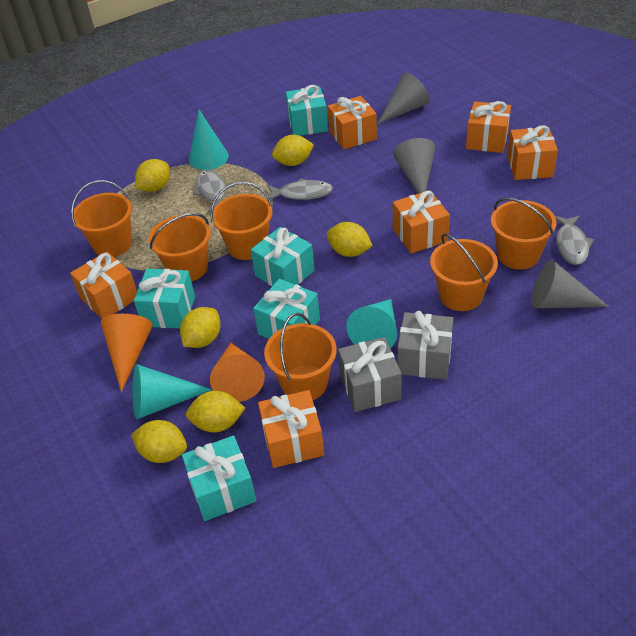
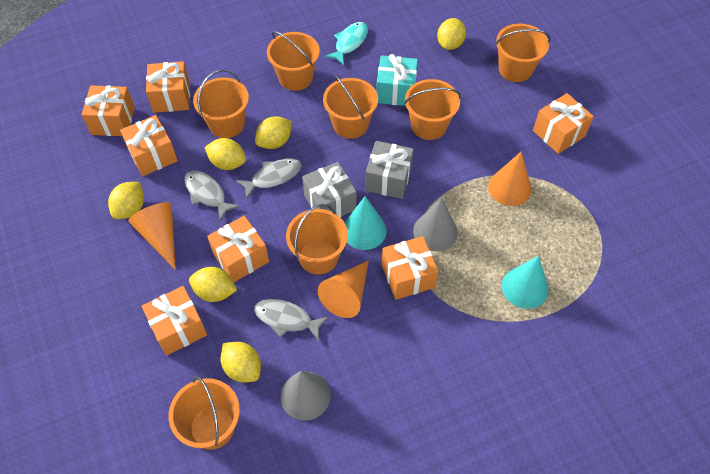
grey cone: 3 -> 2
orange bucket: 6 -> 7
orange cone: 2 -> 3
orange gift: 6 -> 7
turquoise cone: 3 -> 2
turquoise fish: 0 -> 1
turquoise gift: 5 -> 1

